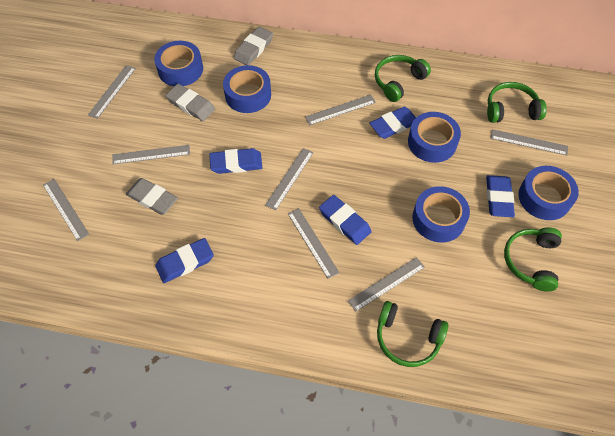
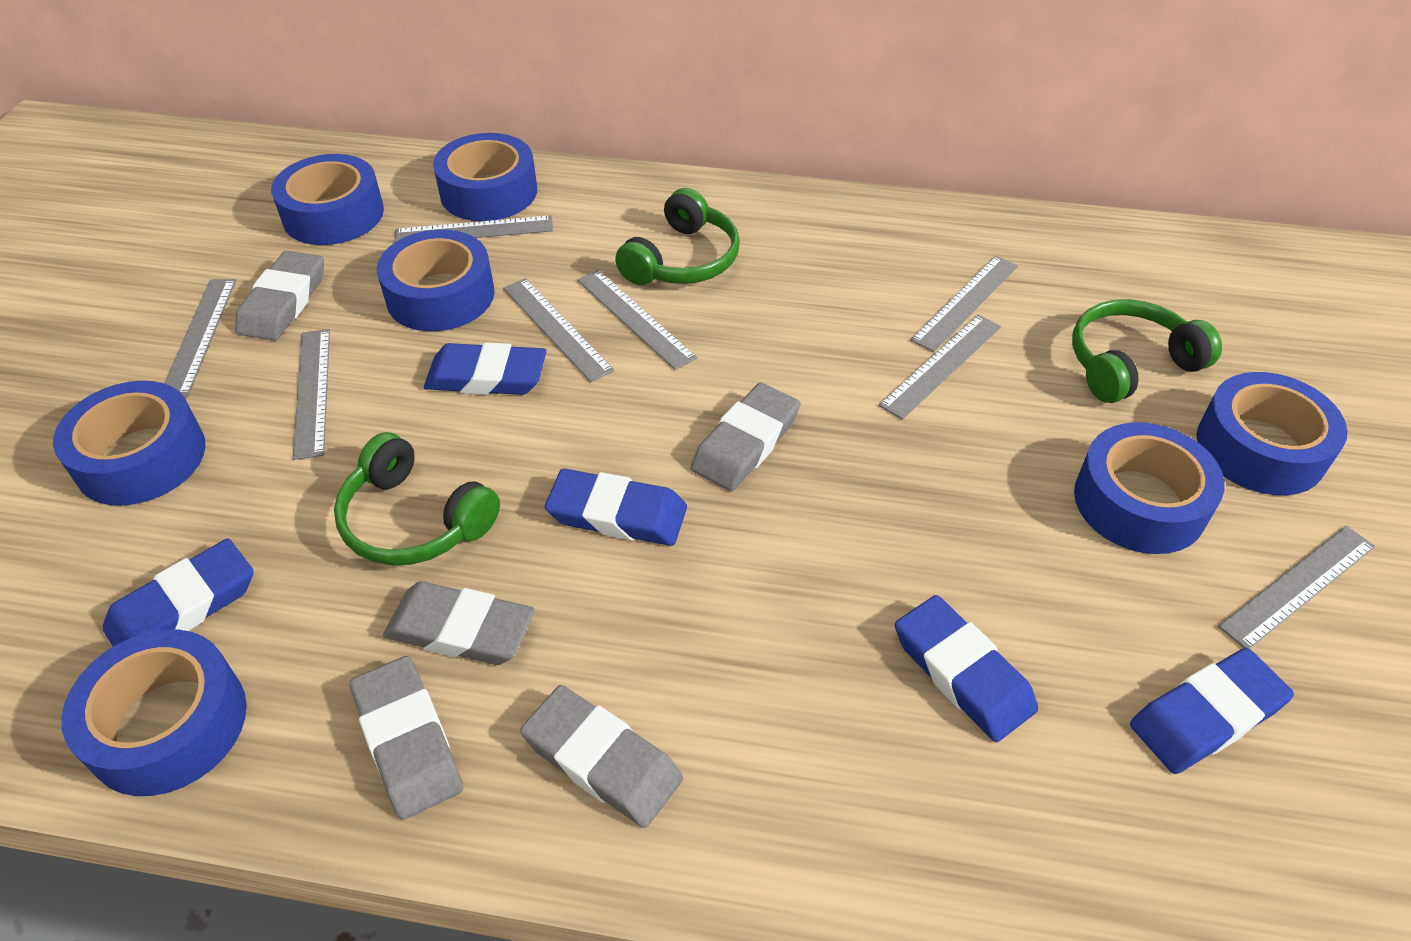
blue tape: 5 -> 7
green headphones: 4 -> 3
grey eraser: 3 -> 5

